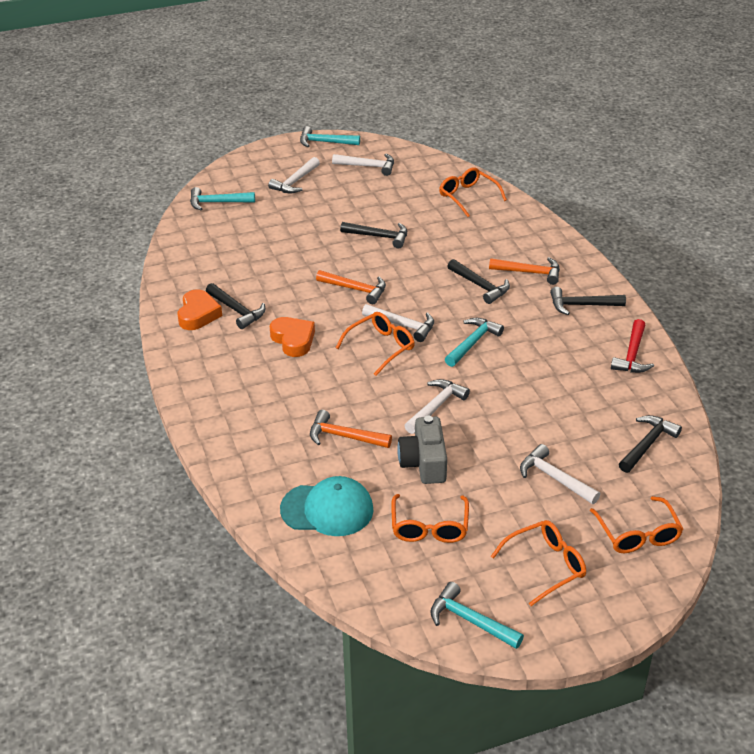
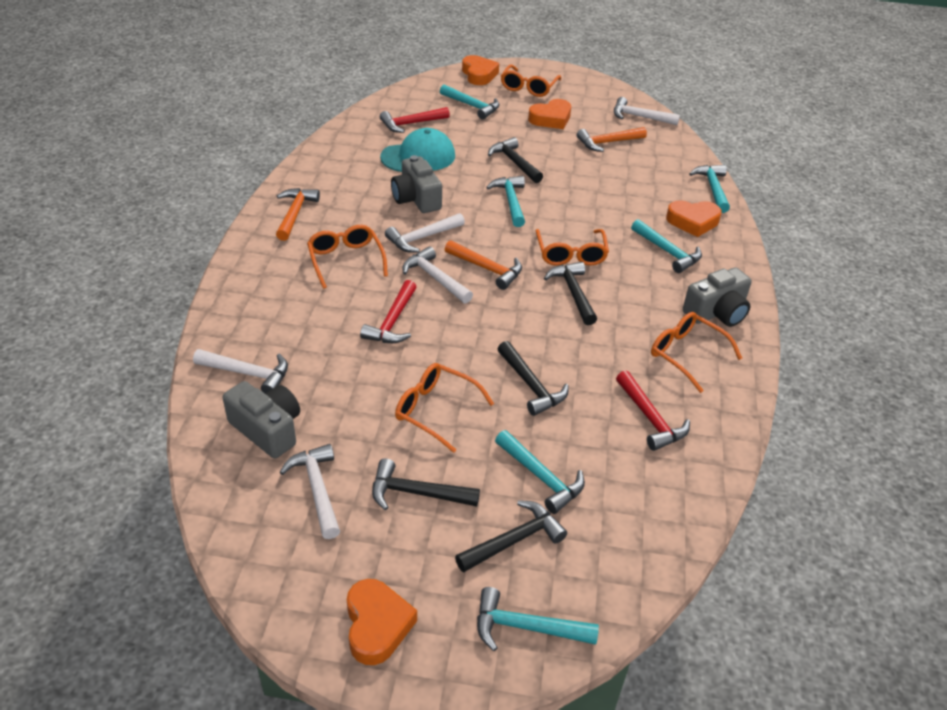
grey camera: 1 -> 3
orange heart: 2 -> 4
red hammer: 1 -> 3
turquoise hammer: 4 -> 6

